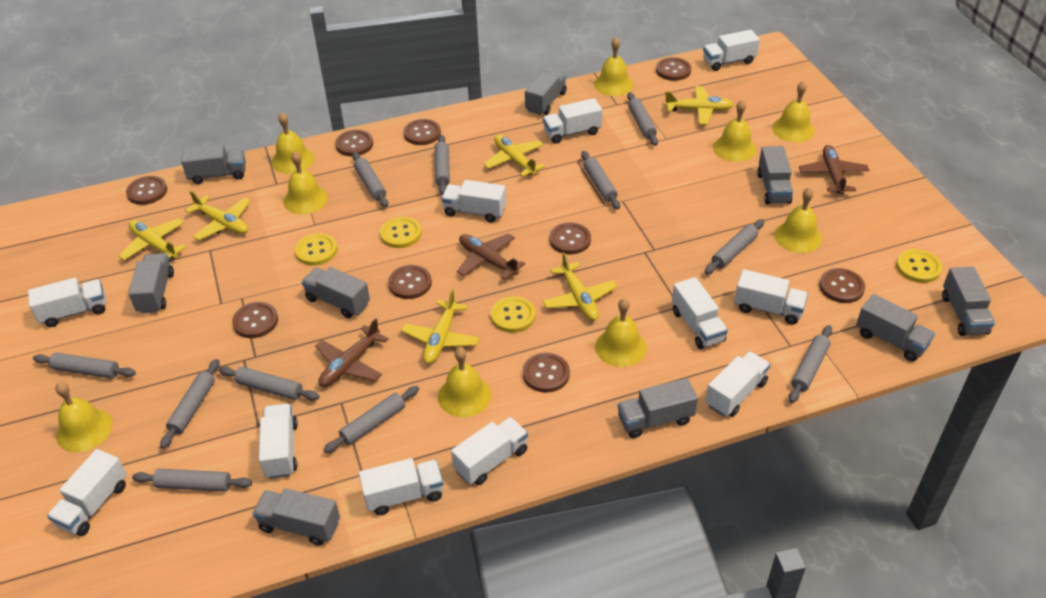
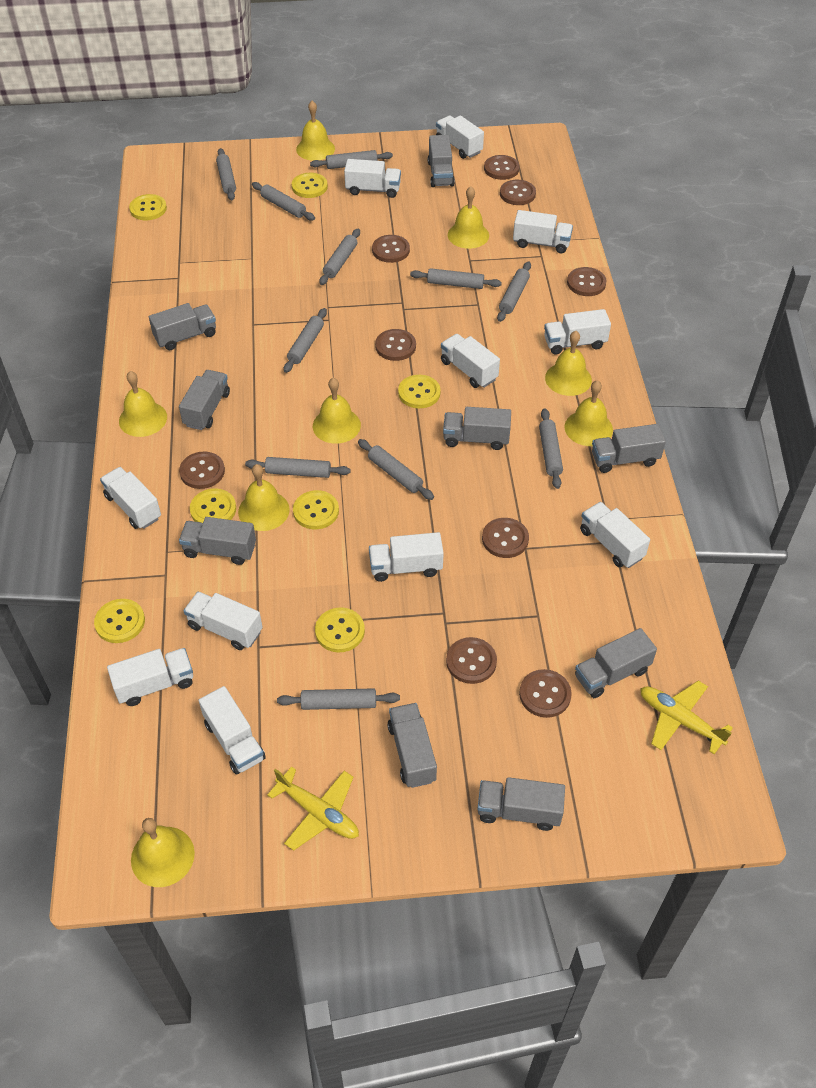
brown plane: 3 -> 0
yellow bell: 9 -> 8
yellow button: 4 -> 7
yellow plane: 6 -> 2

